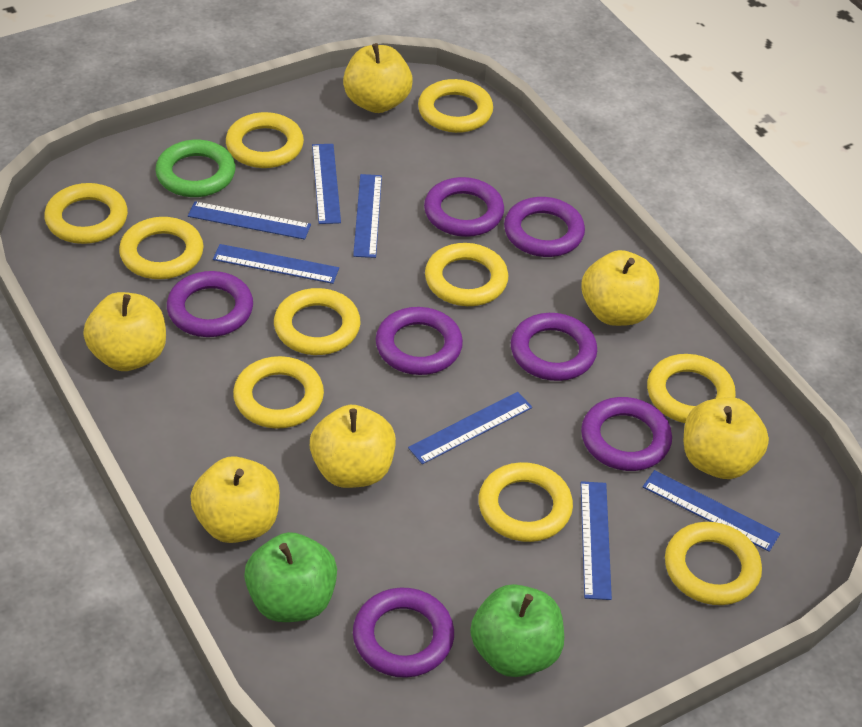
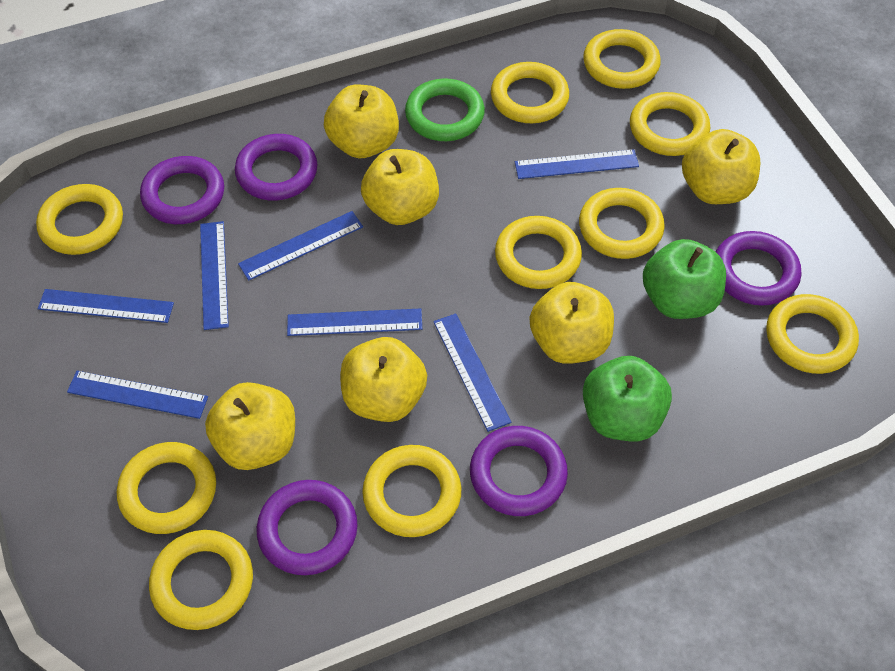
purple ring: 7 -> 5

